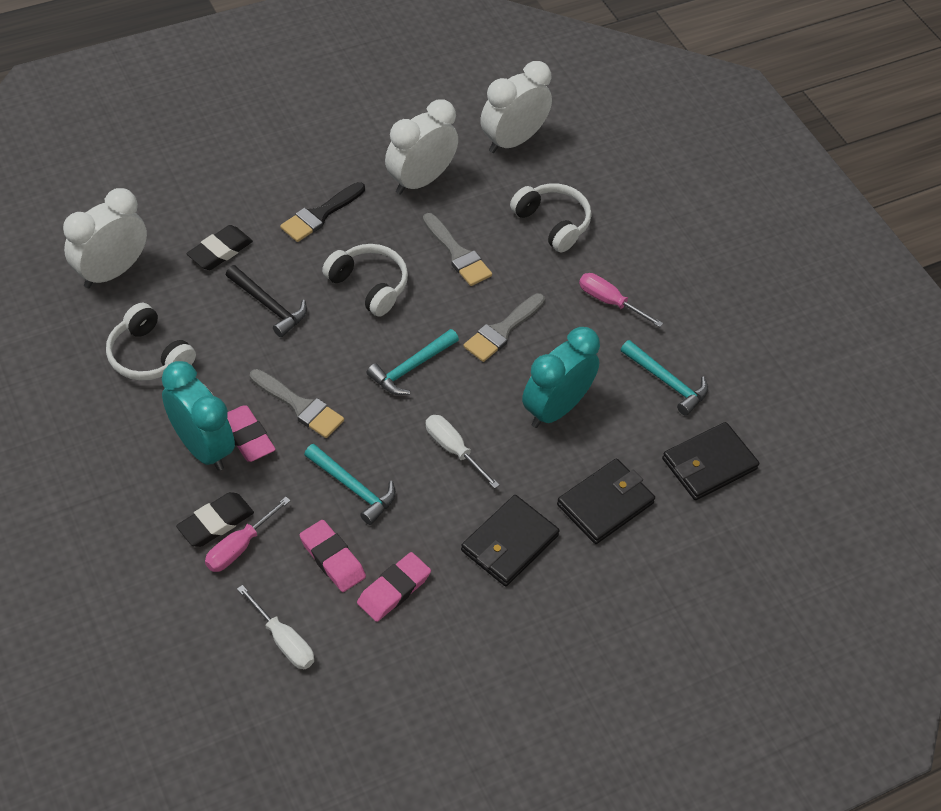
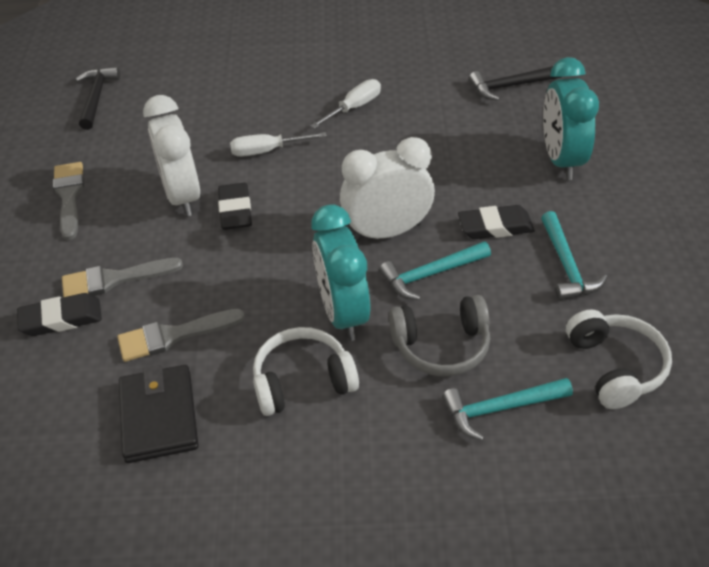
black brush: 1 -> 0
black eraser: 2 -> 3
black hammer: 1 -> 2
black wallet: 3 -> 1
grey headphones: 0 -> 1
pink eraser: 3 -> 0
pink screwdriver: 2 -> 0
white clock: 3 -> 2
white headphones: 3 -> 2

